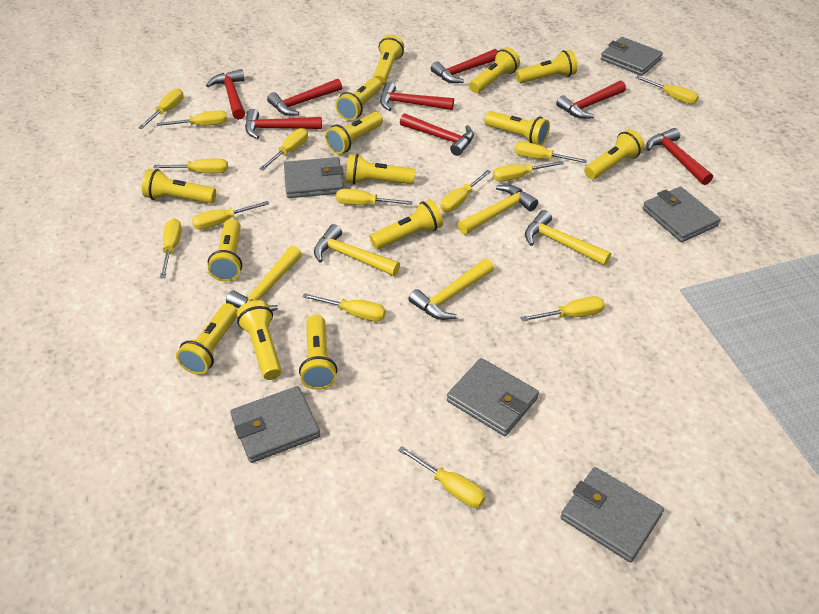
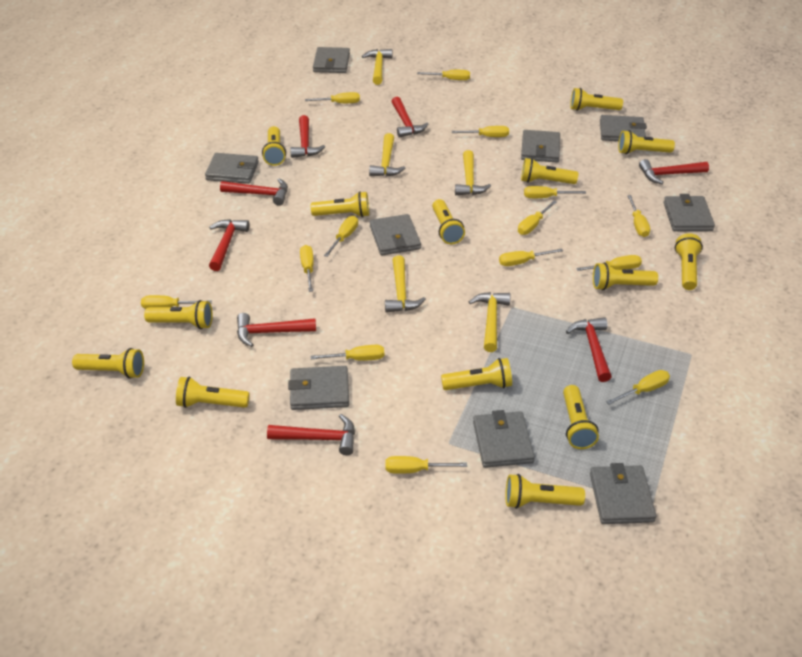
grey wallet: 6 -> 9

